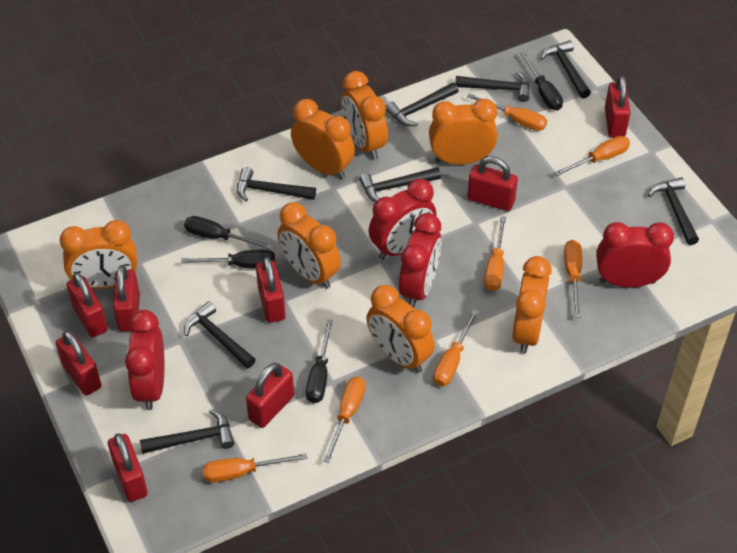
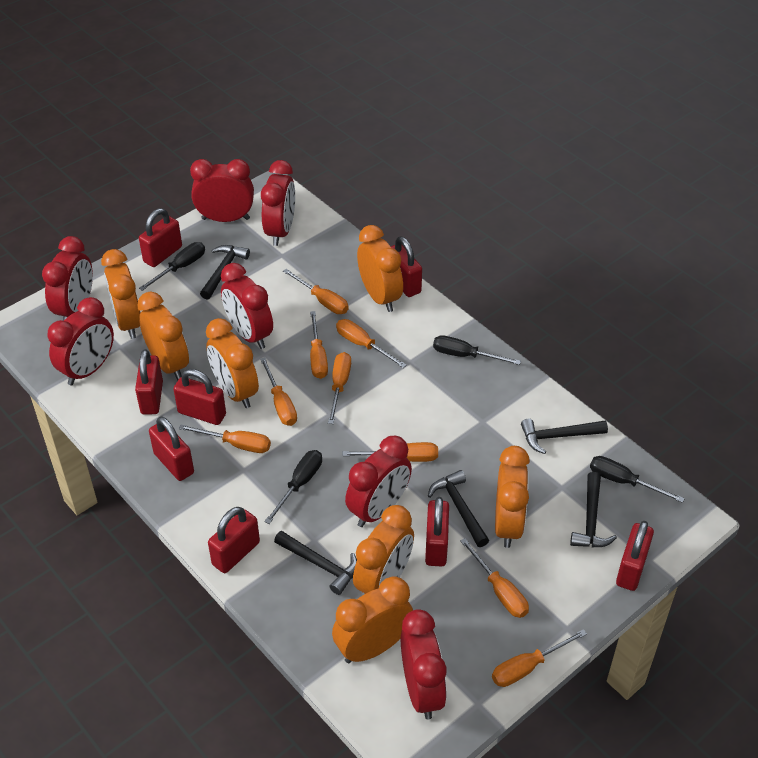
black hammer: 8 -> 5
orange screwdriver: 7 -> 9
red clock: 4 -> 7

